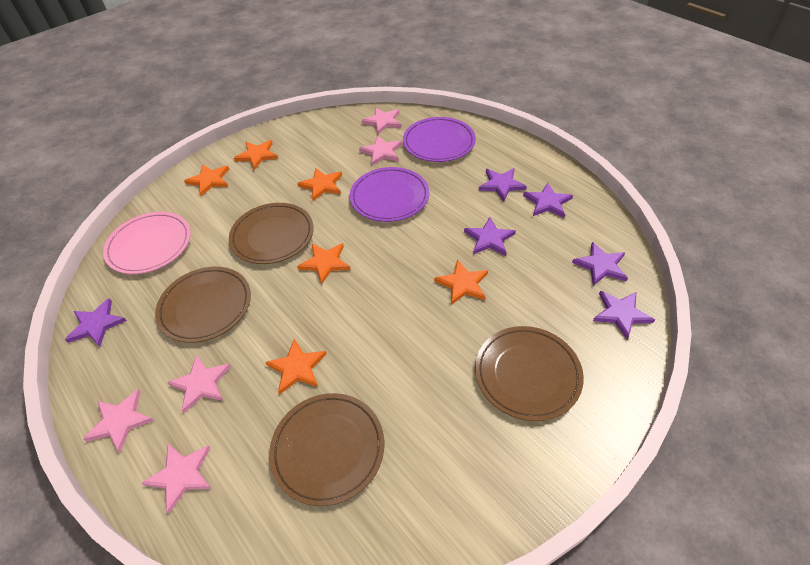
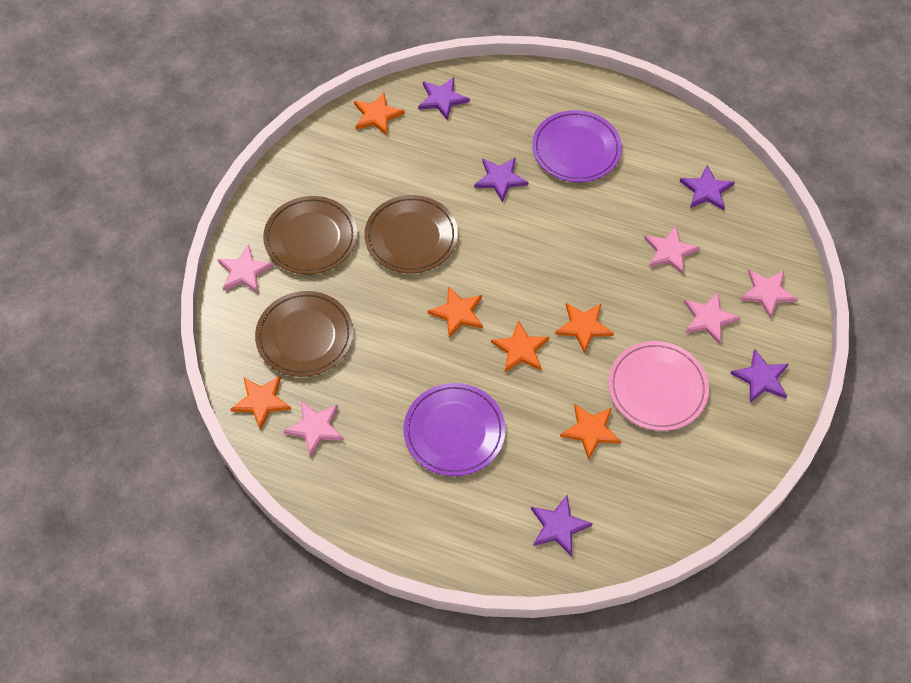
brown plate: 4 -> 3
purple star: 6 -> 5

